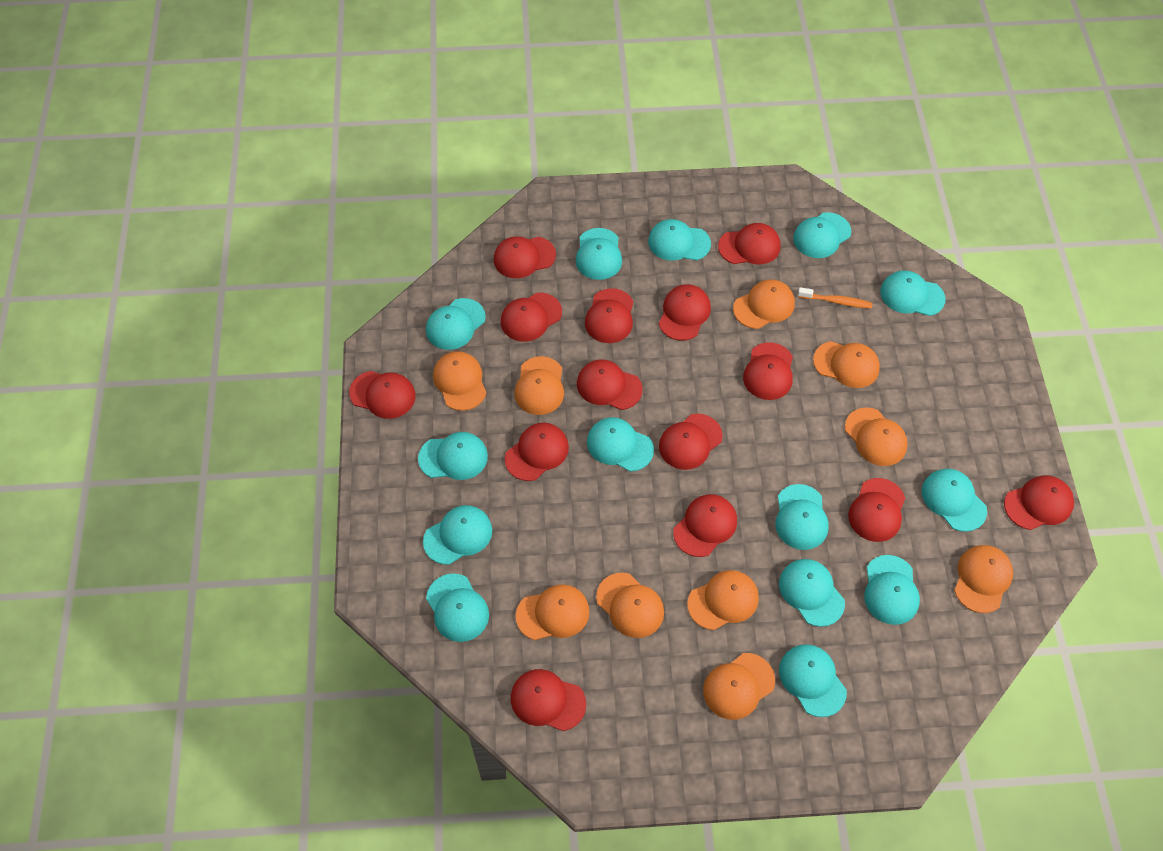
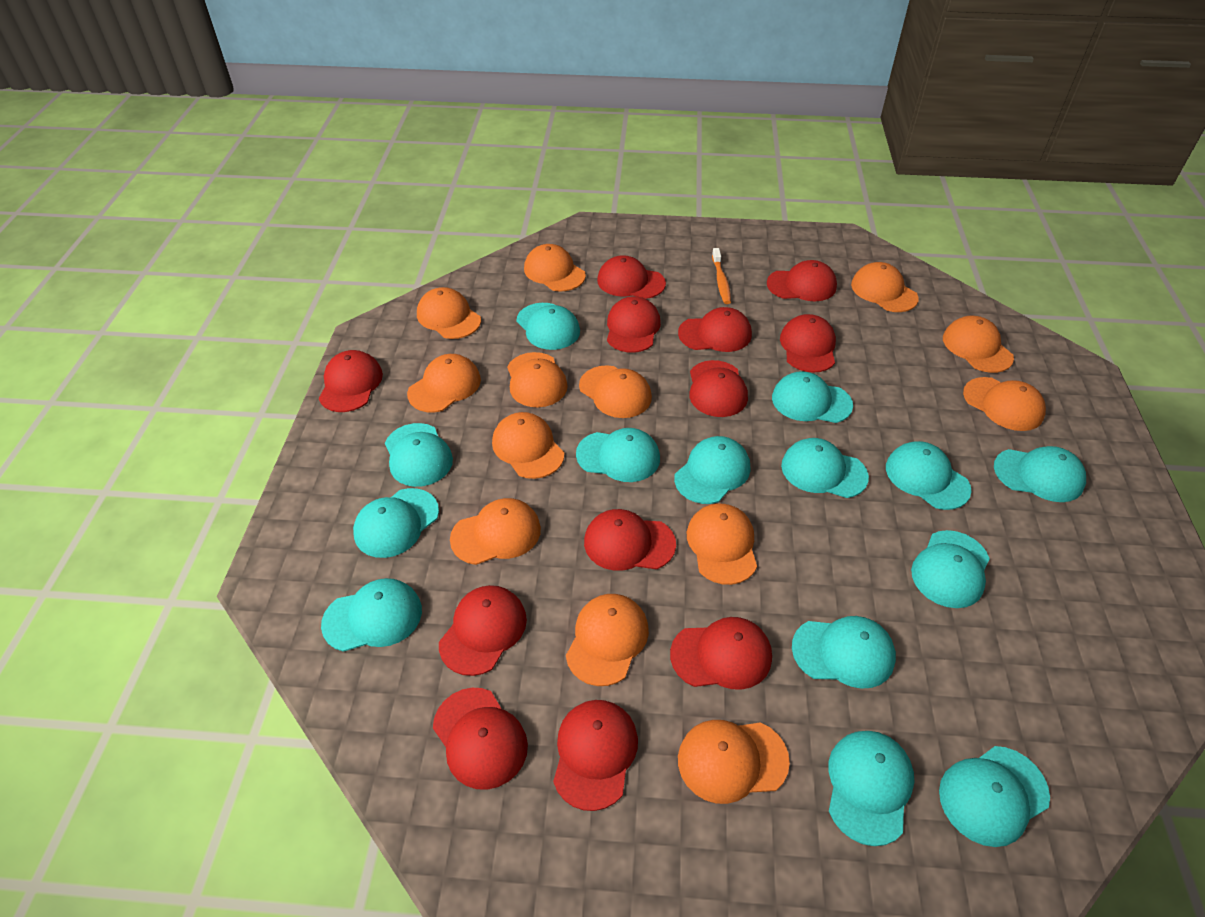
orange cap: 10 -> 13
red cap: 14 -> 12

